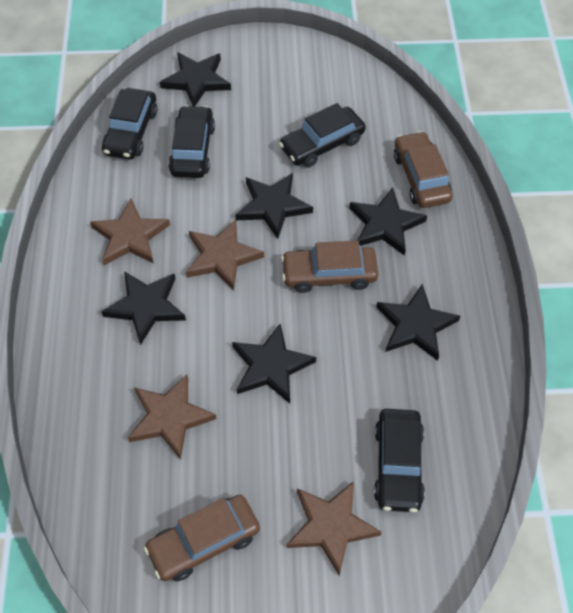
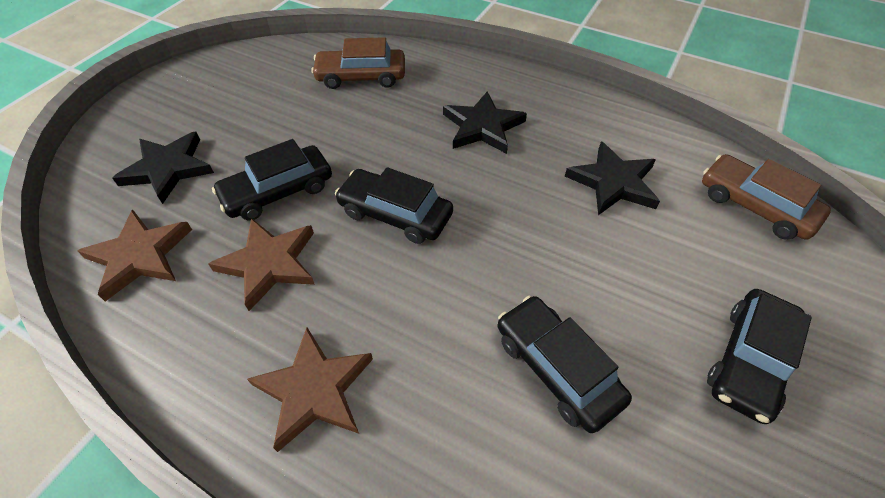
black star: 6 -> 3
brown car: 3 -> 2
brown star: 4 -> 3

